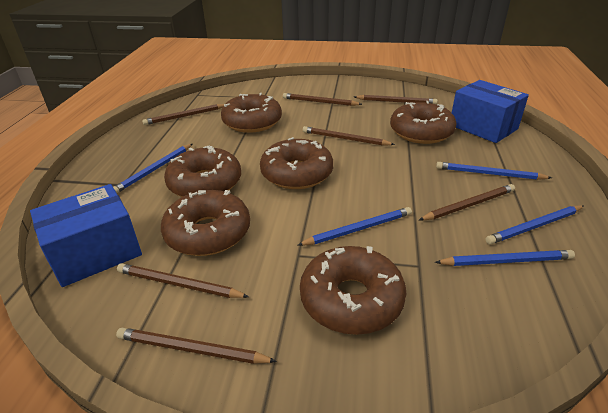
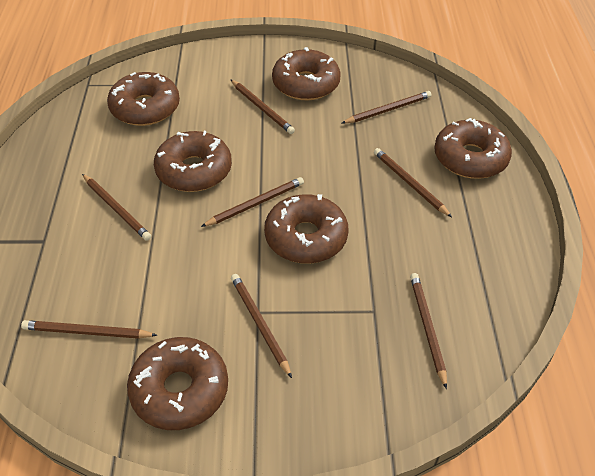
blue box: 2 -> 0
blue pencil: 5 -> 0
brown pencil: 7 -> 8

